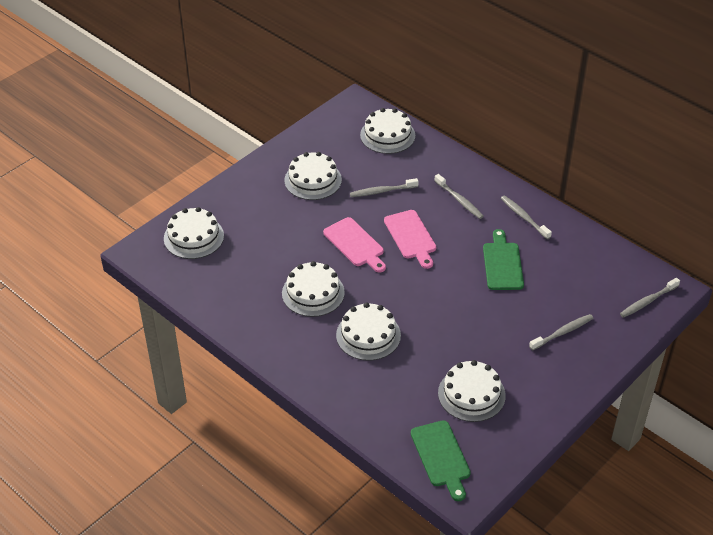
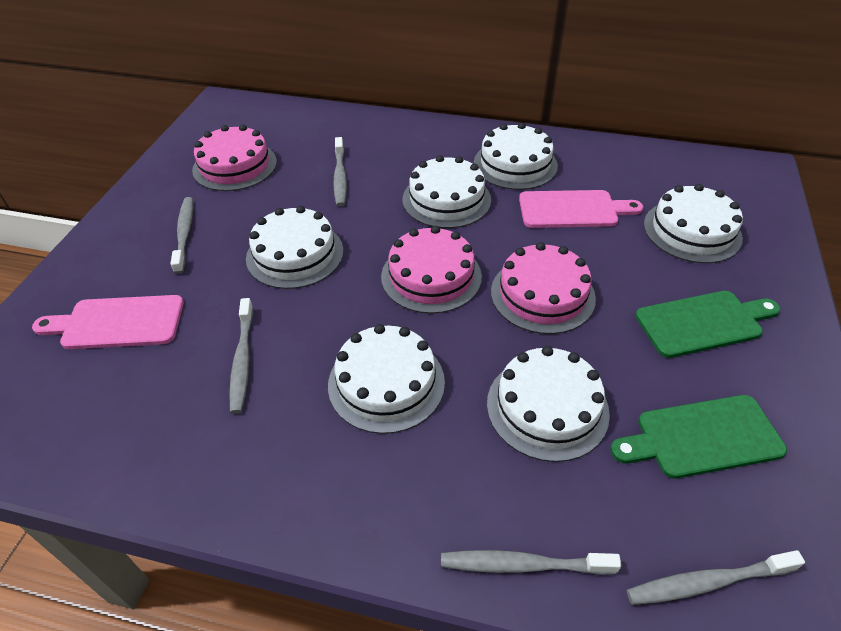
pink cake: 0 -> 3

